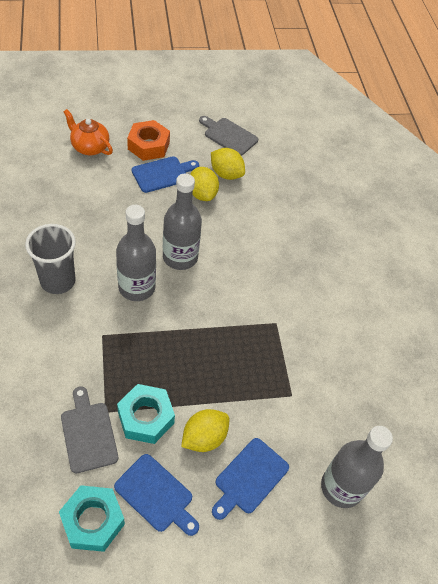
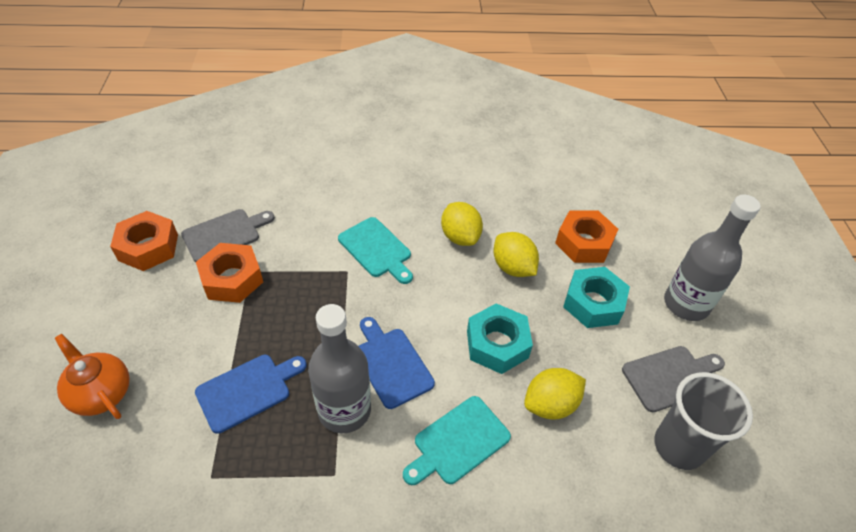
blue cutting board: 3 -> 2
grey bottle: 3 -> 2
orange nut: 1 -> 3
turquoise cutting board: 0 -> 2

